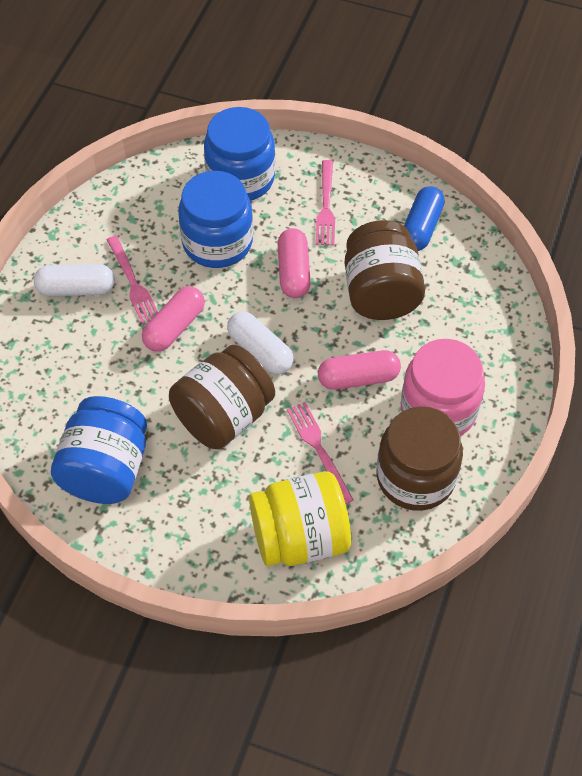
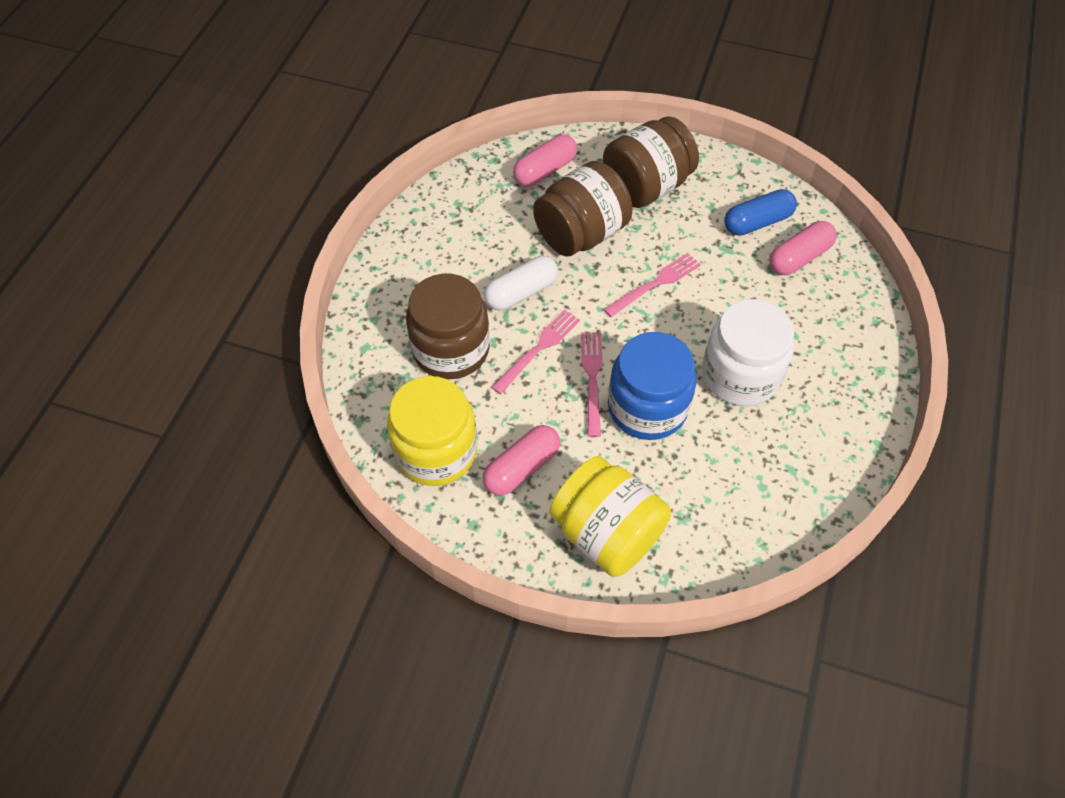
blue jar: 3 -> 1
pink jar: 1 -> 0
white capsule: 2 -> 1
white jar: 0 -> 1
yellow jar: 1 -> 2

